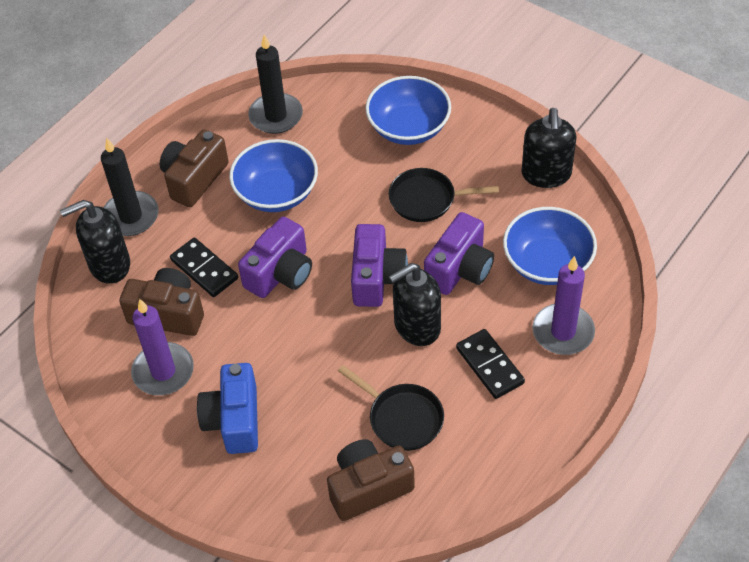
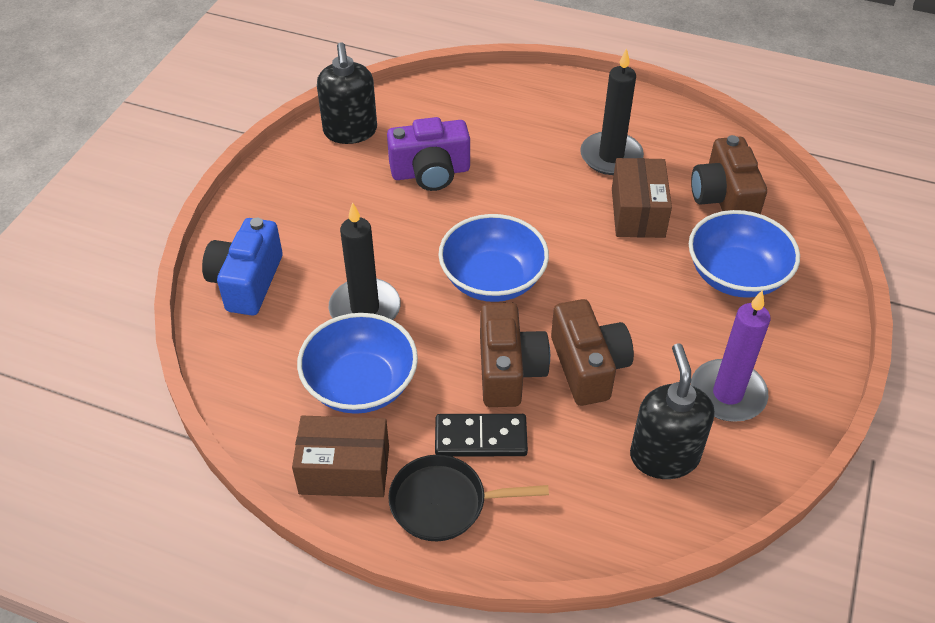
black domino: 2 -> 1
black pan: 2 -> 1
black soap dispenser: 3 -> 2
brown box: 0 -> 2
purple camera: 3 -> 1
purple candle: 2 -> 1

